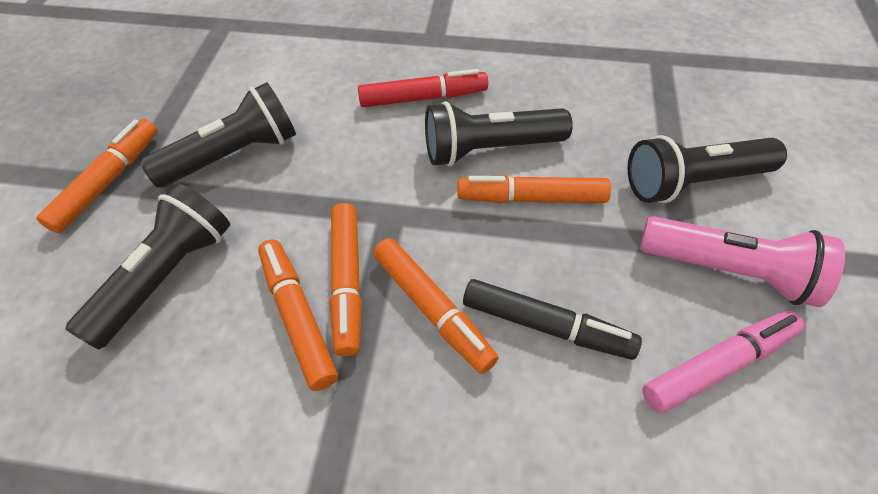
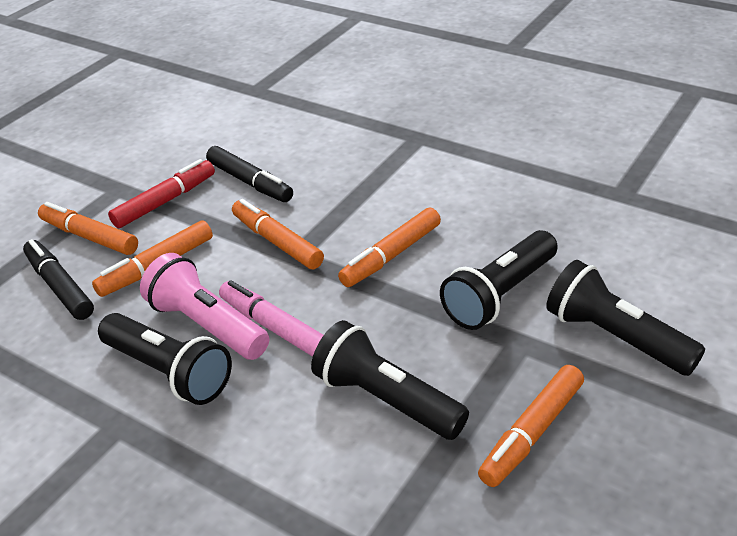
black marker: 1 -> 2

